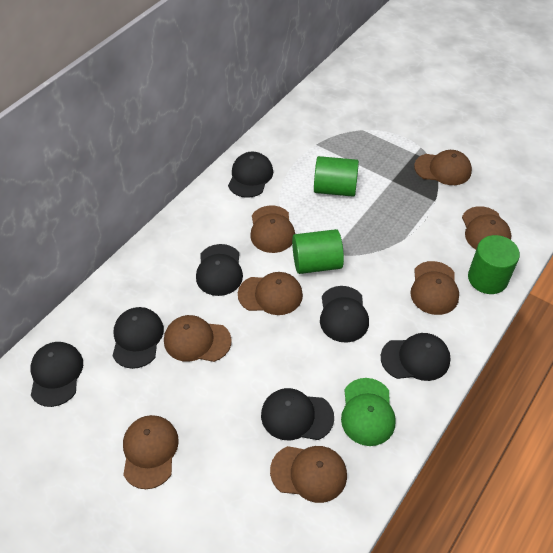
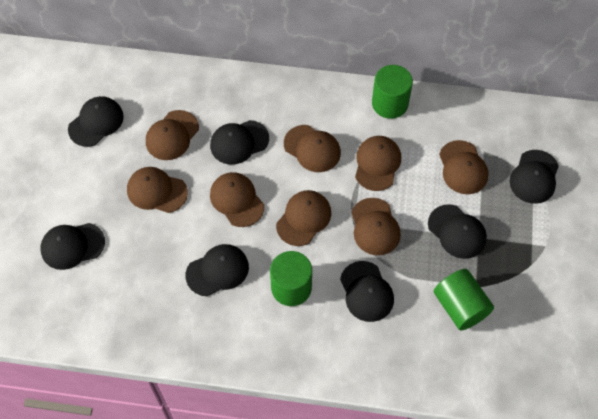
green cap: 1 -> 0

